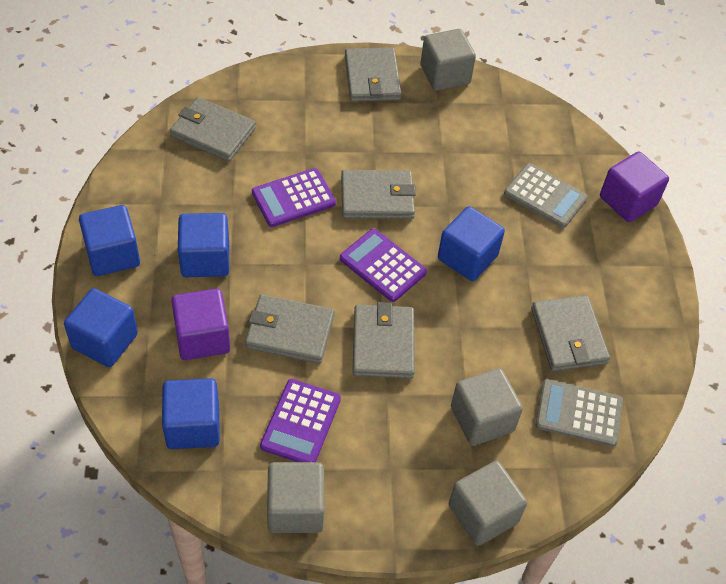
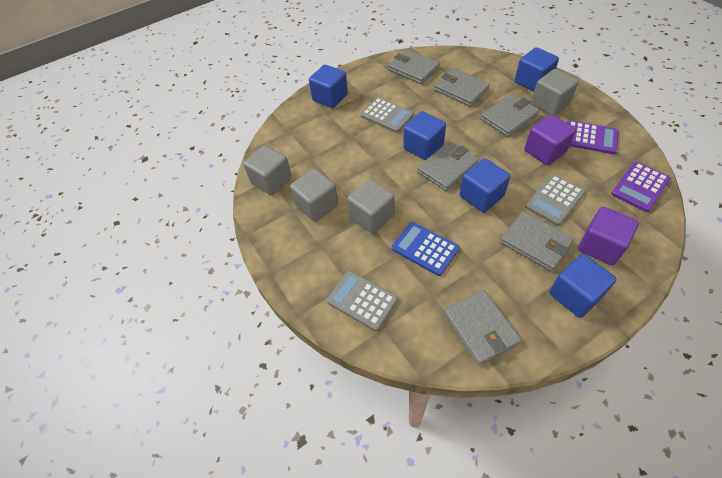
blue calculator: 0 -> 1
grey calculator: 2 -> 3
purple calculator: 3 -> 2

